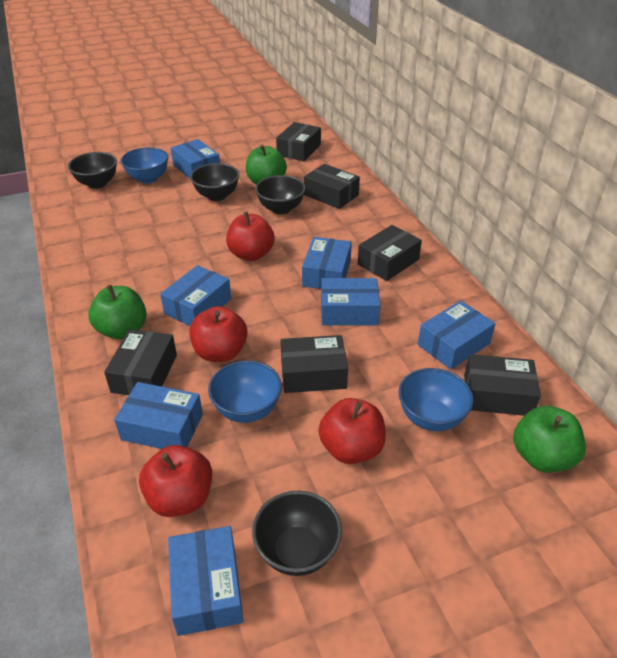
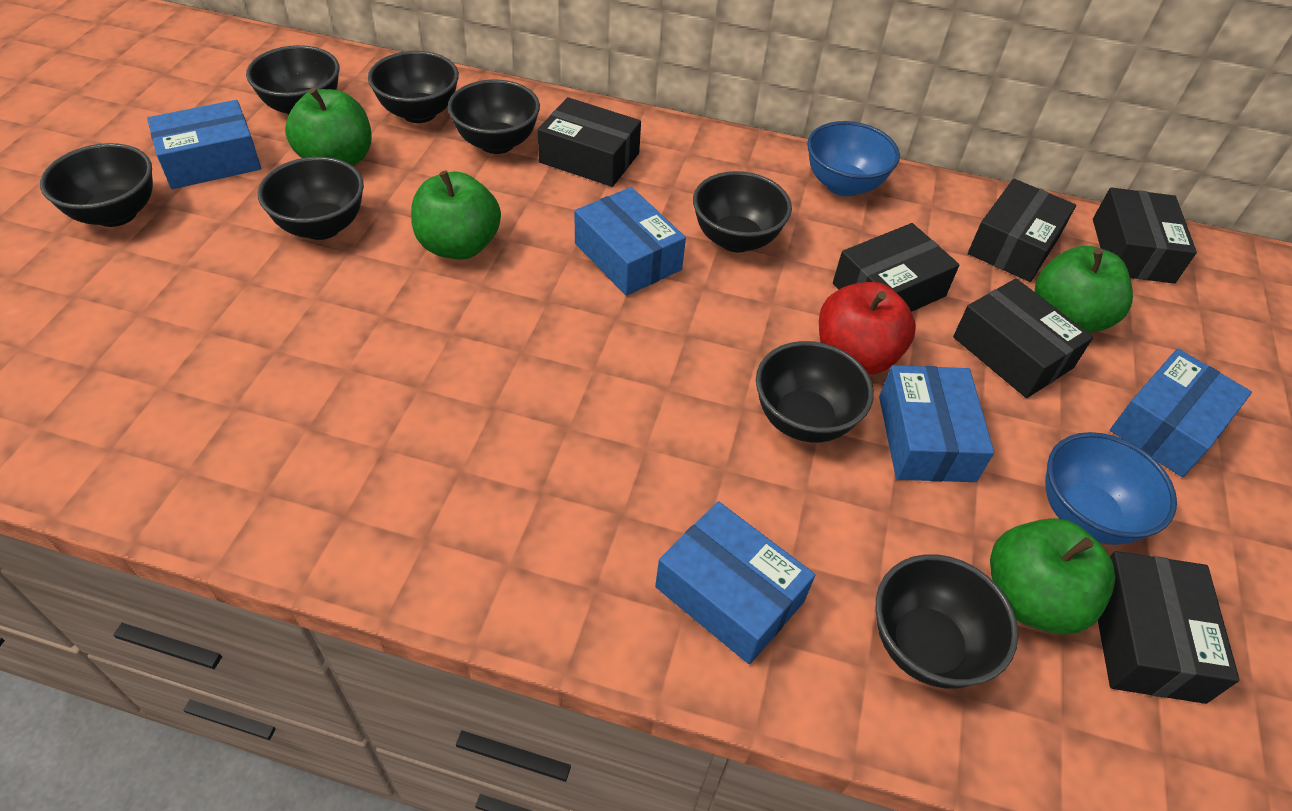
black bowl: 4 -> 8
blue bowl: 3 -> 2
blue box: 7 -> 5
green apple: 3 -> 4
red apple: 4 -> 1

